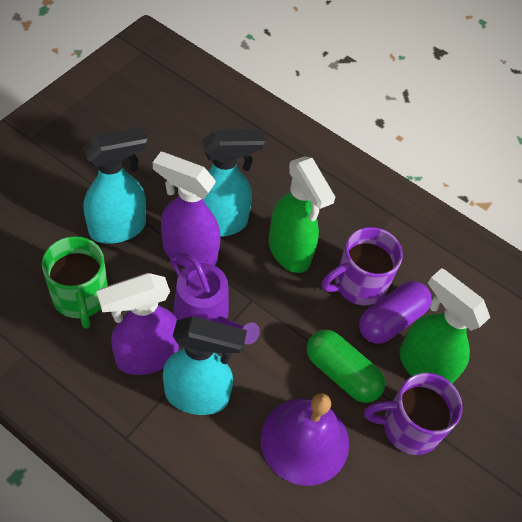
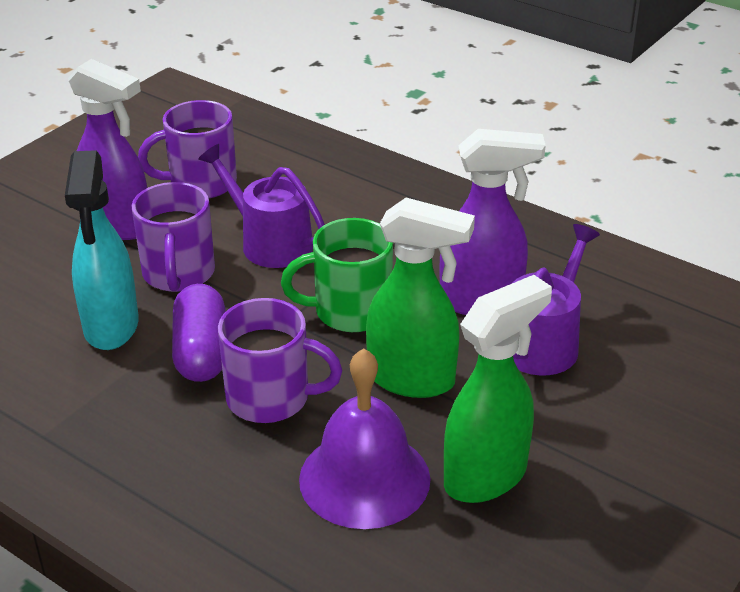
green capsule: 1 -> 0
purple mug: 2 -> 3
purple watering can: 1 -> 2
turquoise spray bottle: 3 -> 1

